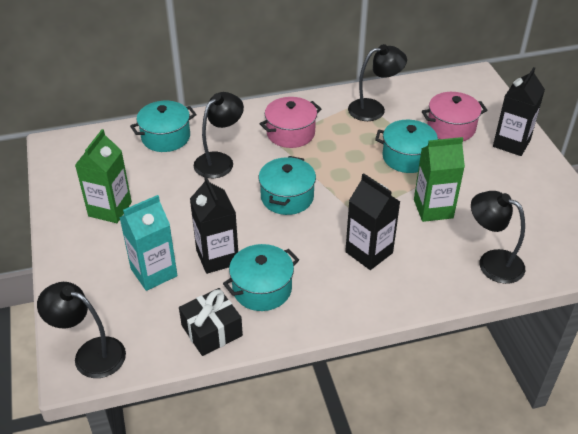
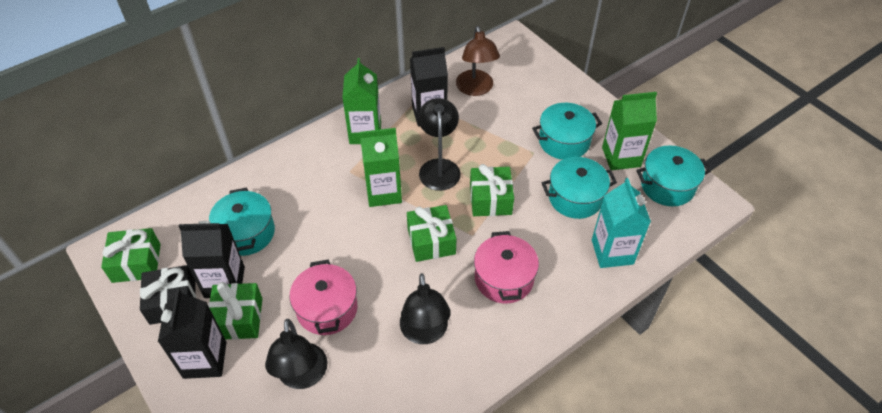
black lamp: 4 -> 3
brown lamp: 0 -> 1
green carton: 2 -> 3
green gift: 0 -> 4

